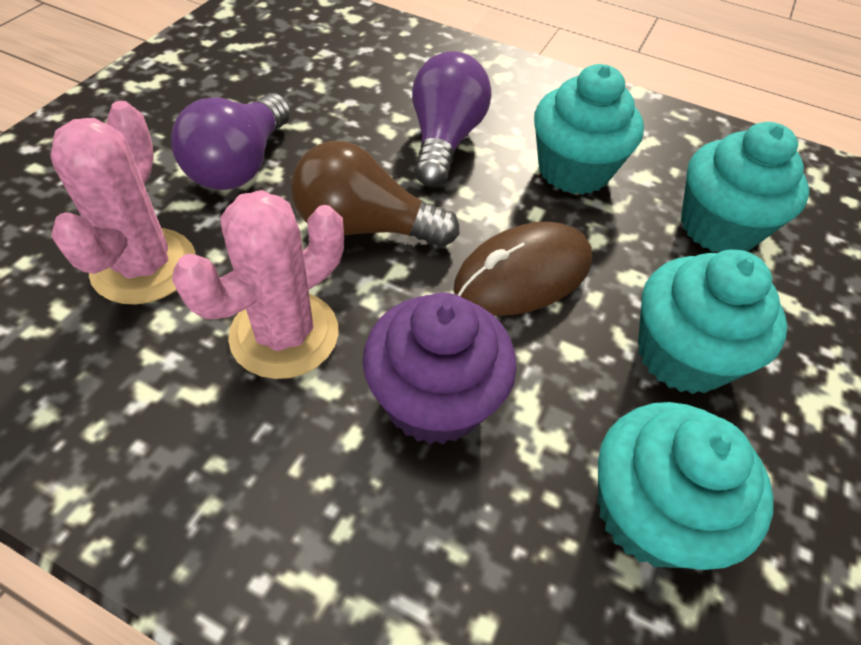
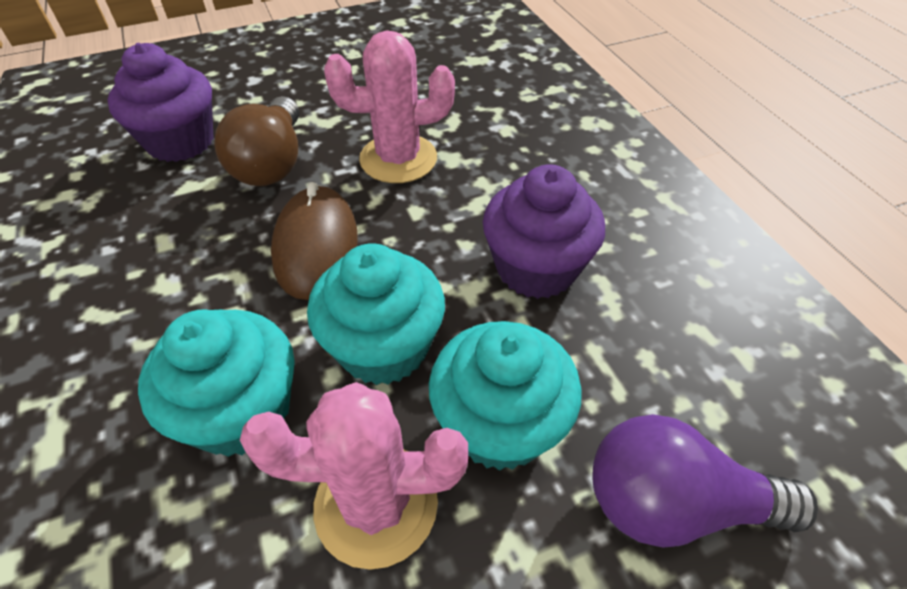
purple cupcake: 1 -> 2
purple light bulb: 2 -> 1
turquoise cupcake: 4 -> 3

